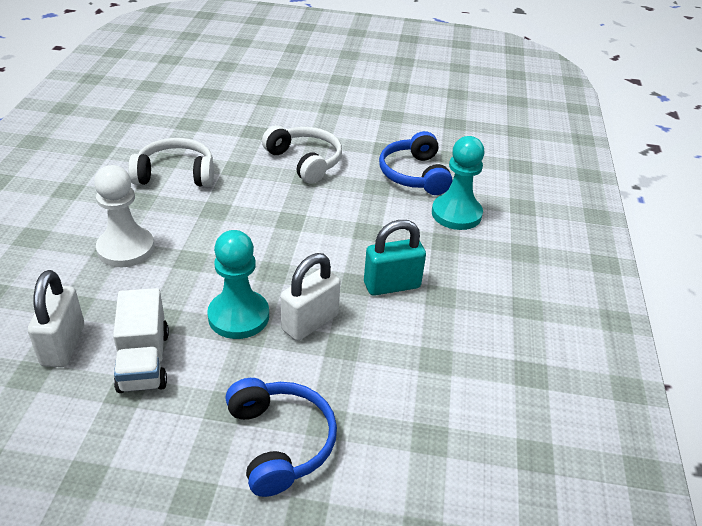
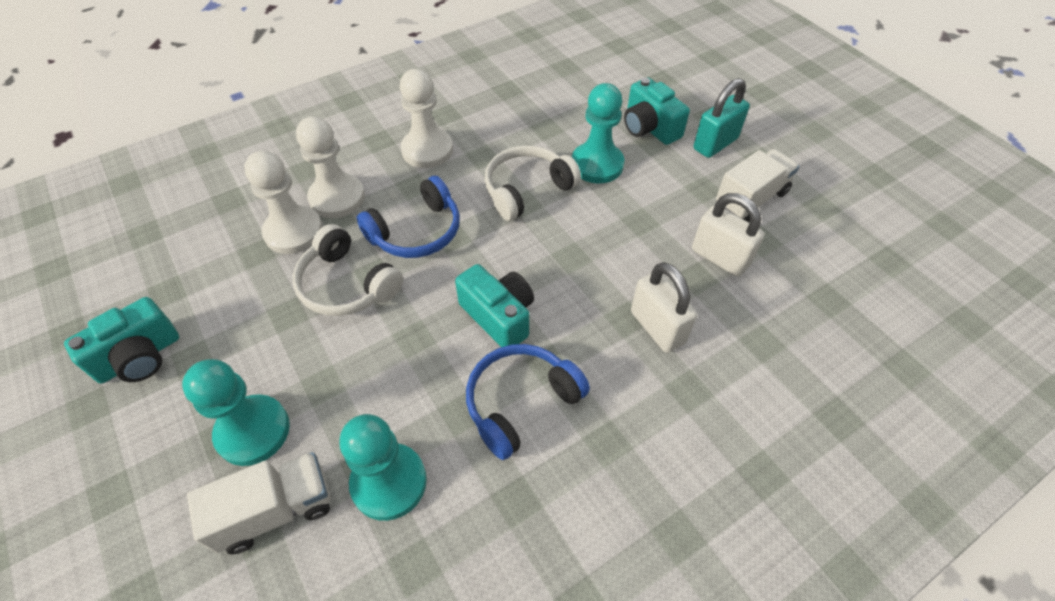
turquoise camera: 0 -> 3
turquoise pawn: 2 -> 3
white pawn: 1 -> 3
white truck: 1 -> 2

